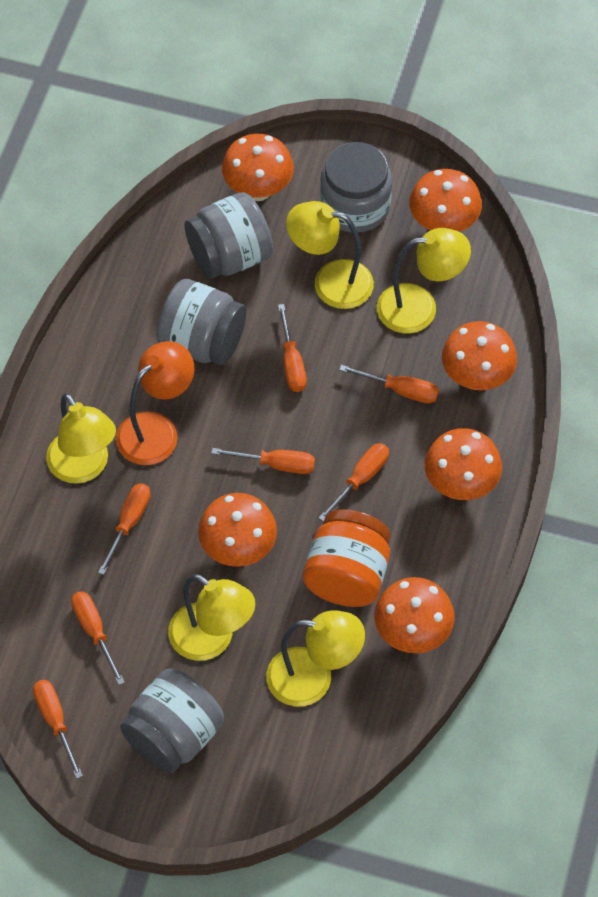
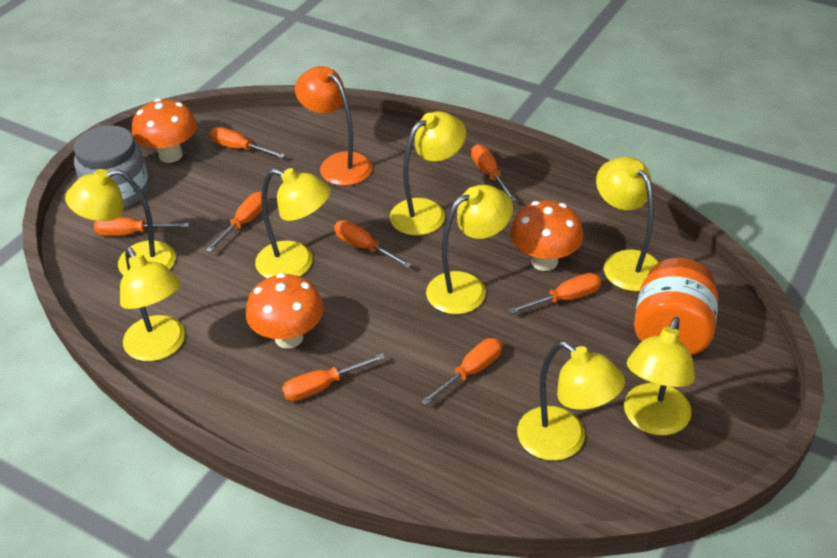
grey jar: 4 -> 1
orange mushroom: 6 -> 3
orange screwdriver: 7 -> 8
yellow lamp: 5 -> 8

